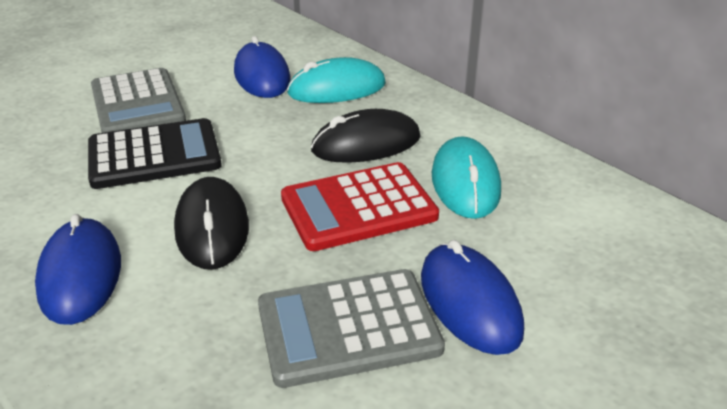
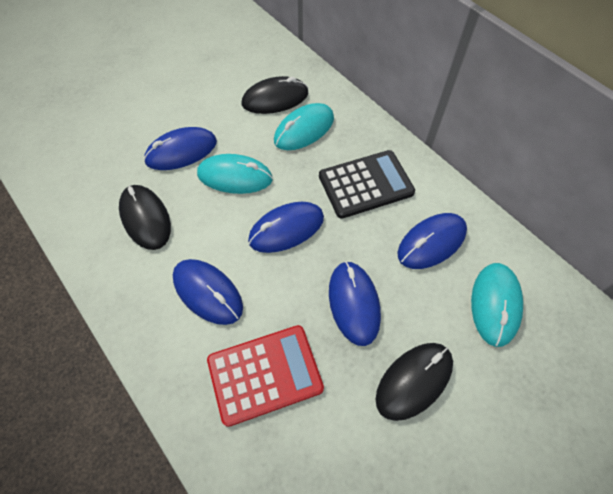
black mouse: 2 -> 3
blue mouse: 3 -> 5
grey calculator: 2 -> 0
turquoise mouse: 2 -> 3

